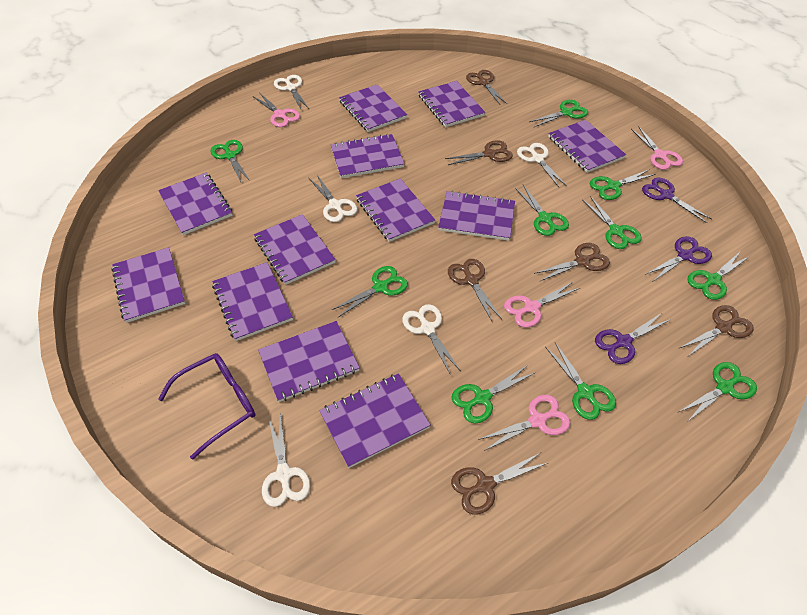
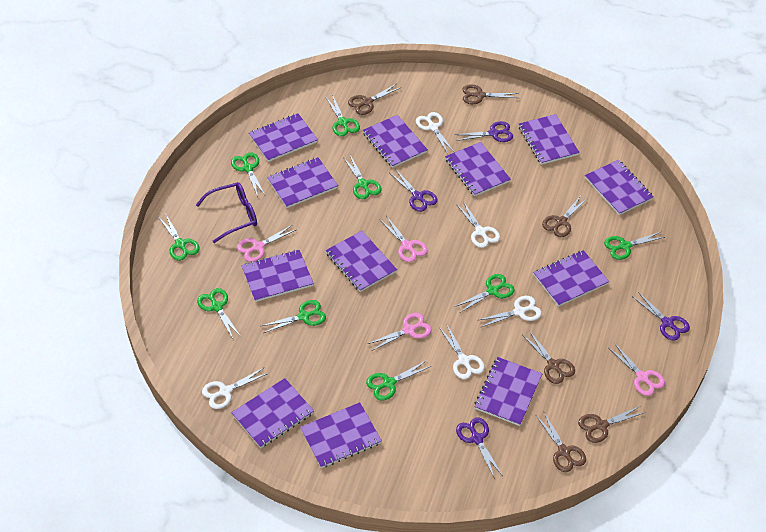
green scissors: 10 -> 9
purple scissors: 3 -> 4

